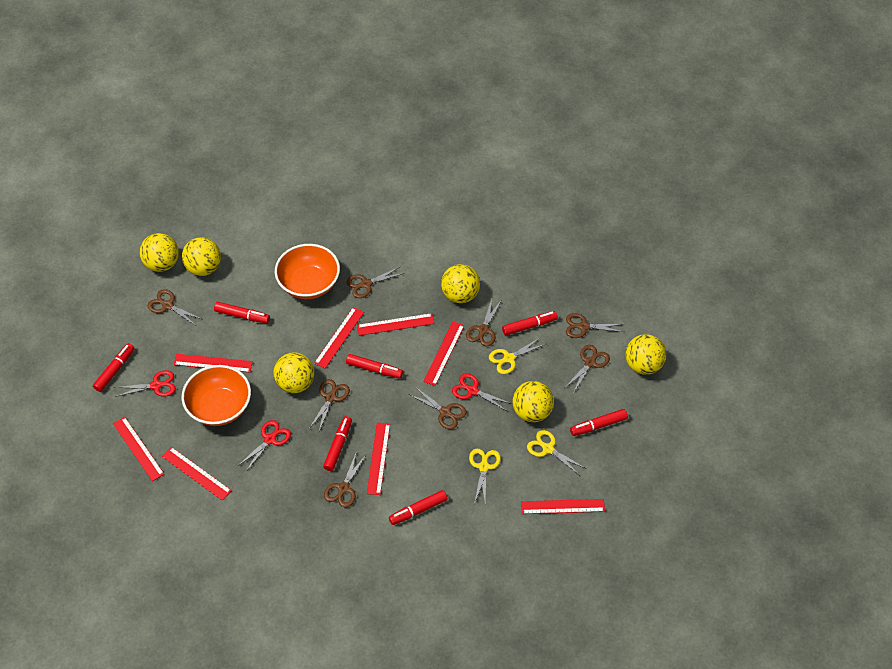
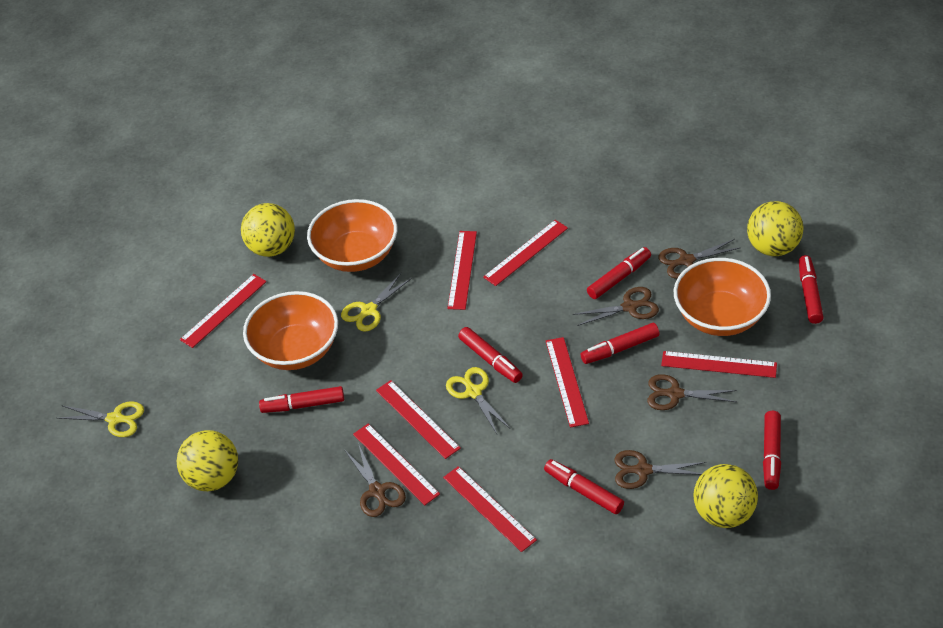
brown scissors: 8 -> 5
orange bowl: 2 -> 3
red scissors: 3 -> 0
yellow ball: 6 -> 4

